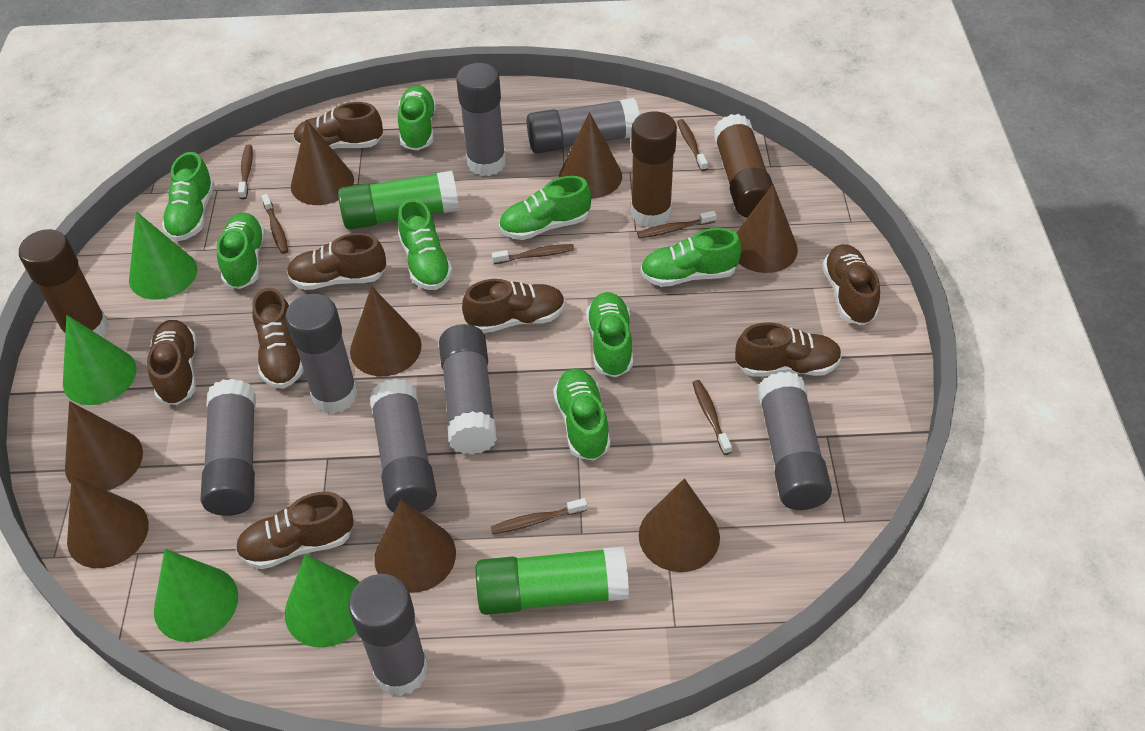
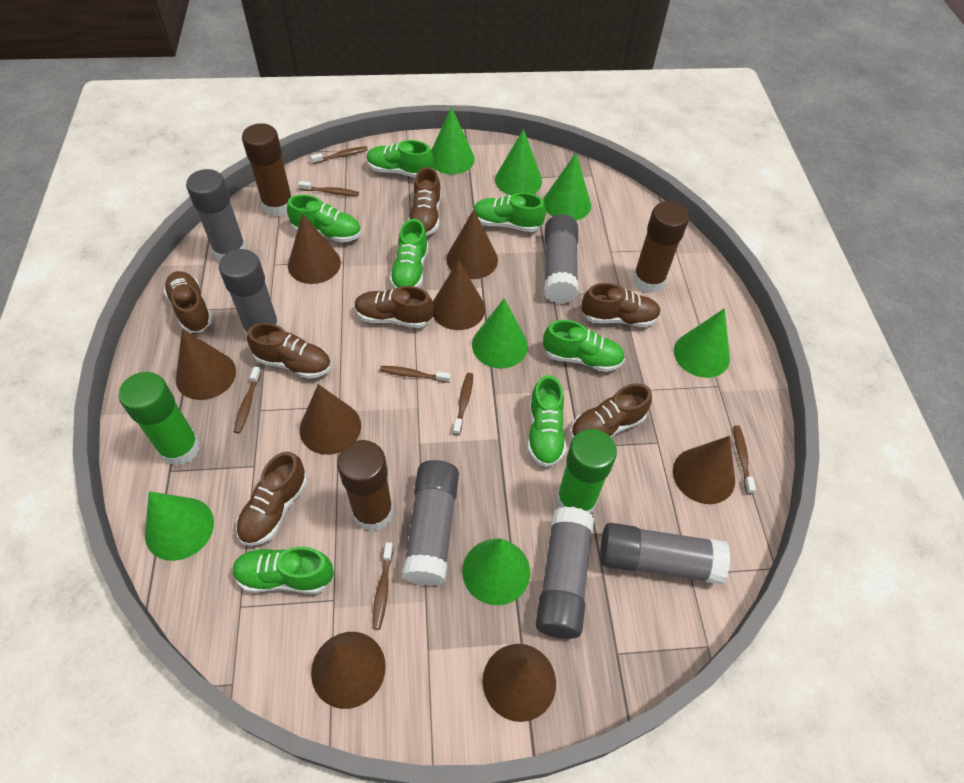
brown shoe: 8 -> 7
green cone: 4 -> 7
green shoe: 8 -> 7
grey glue stick: 8 -> 6

